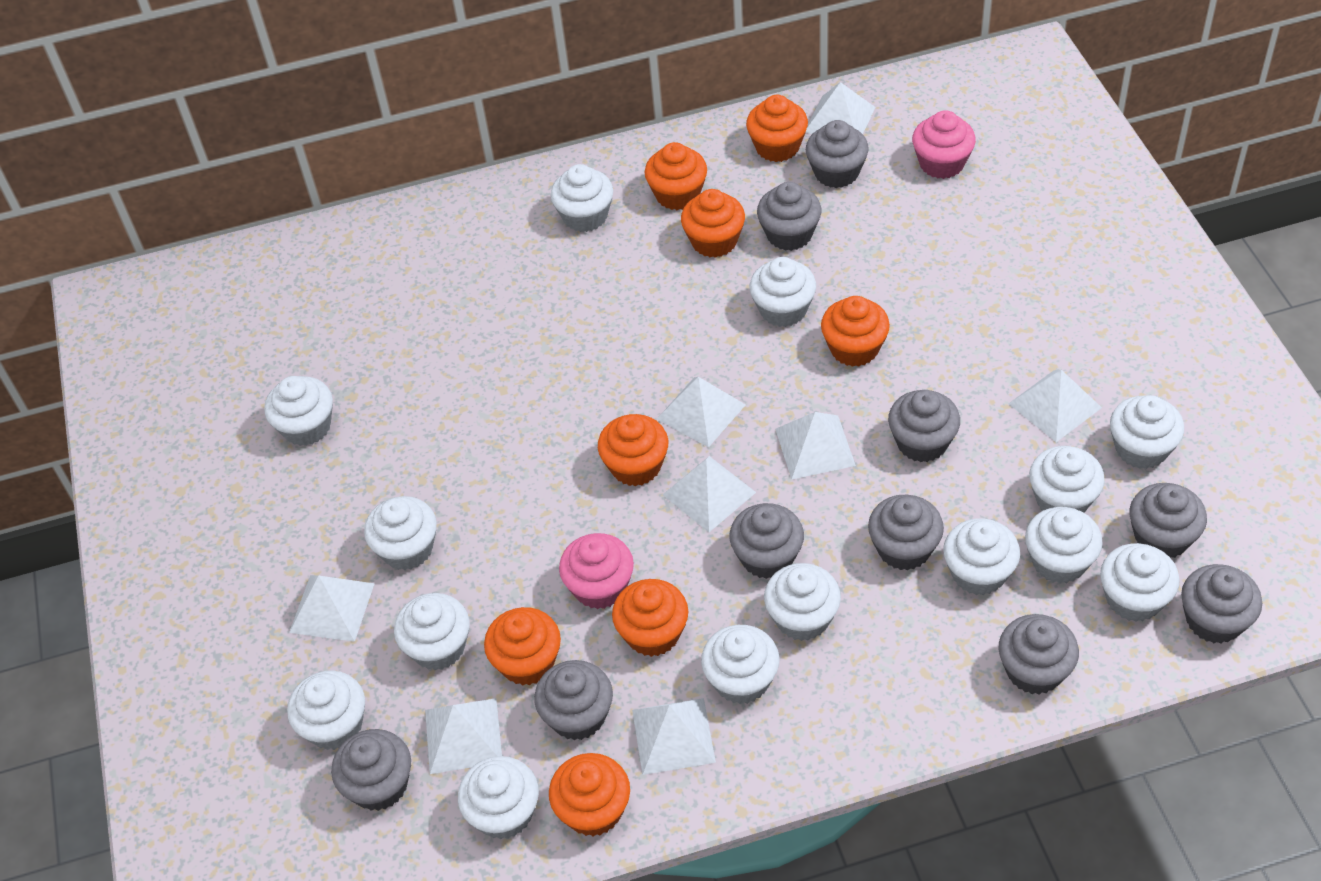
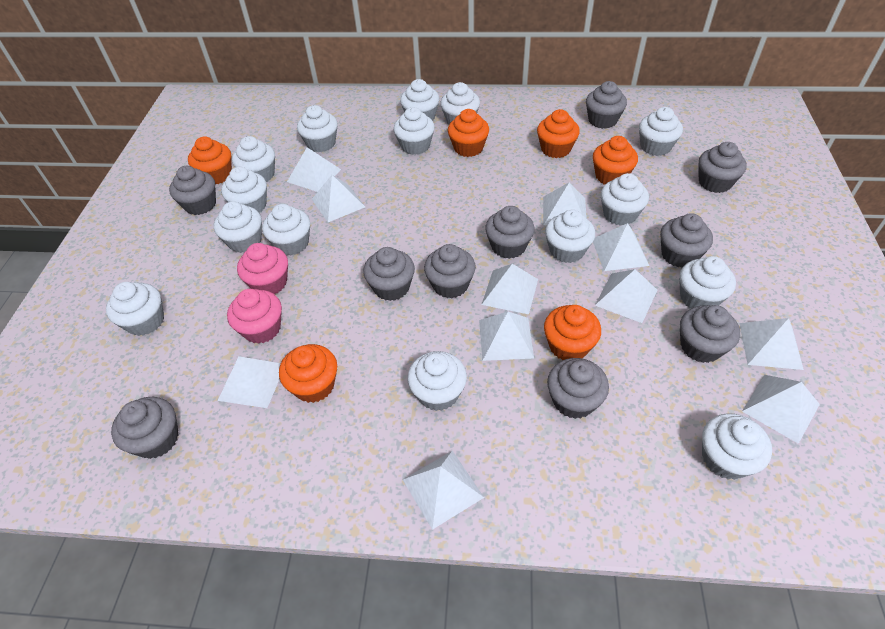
orange cupcake: 8 -> 6
white cupcake: 14 -> 15
white pyramid: 8 -> 11

